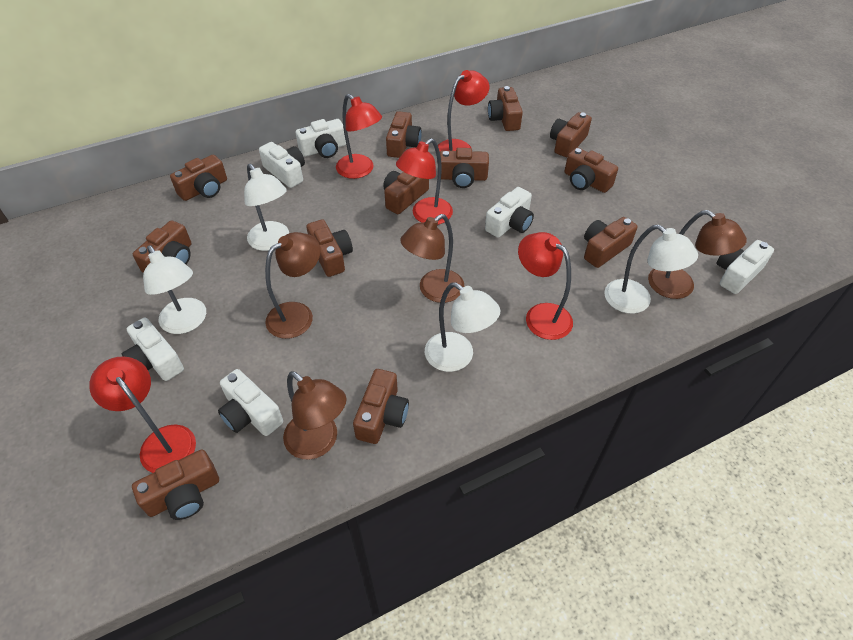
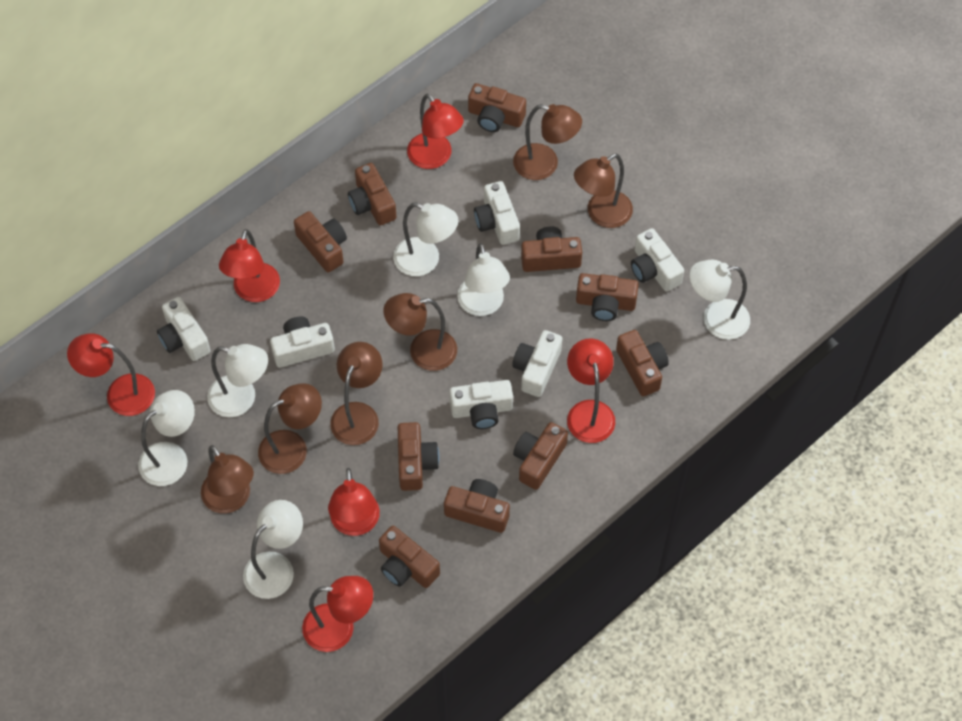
brown camera: 12 -> 10
brown lamp: 4 -> 6
red lamp: 5 -> 6
white lamp: 4 -> 6

